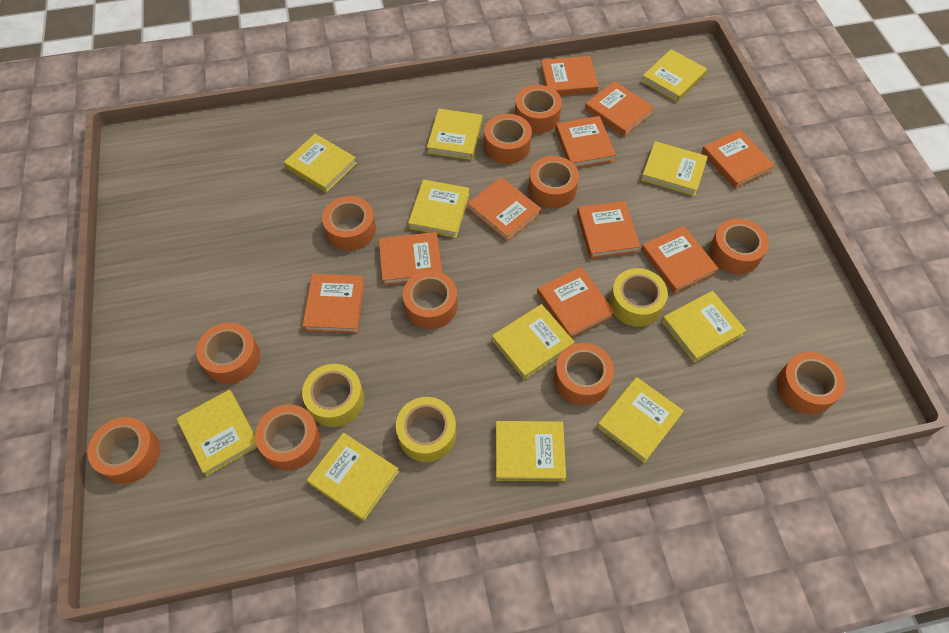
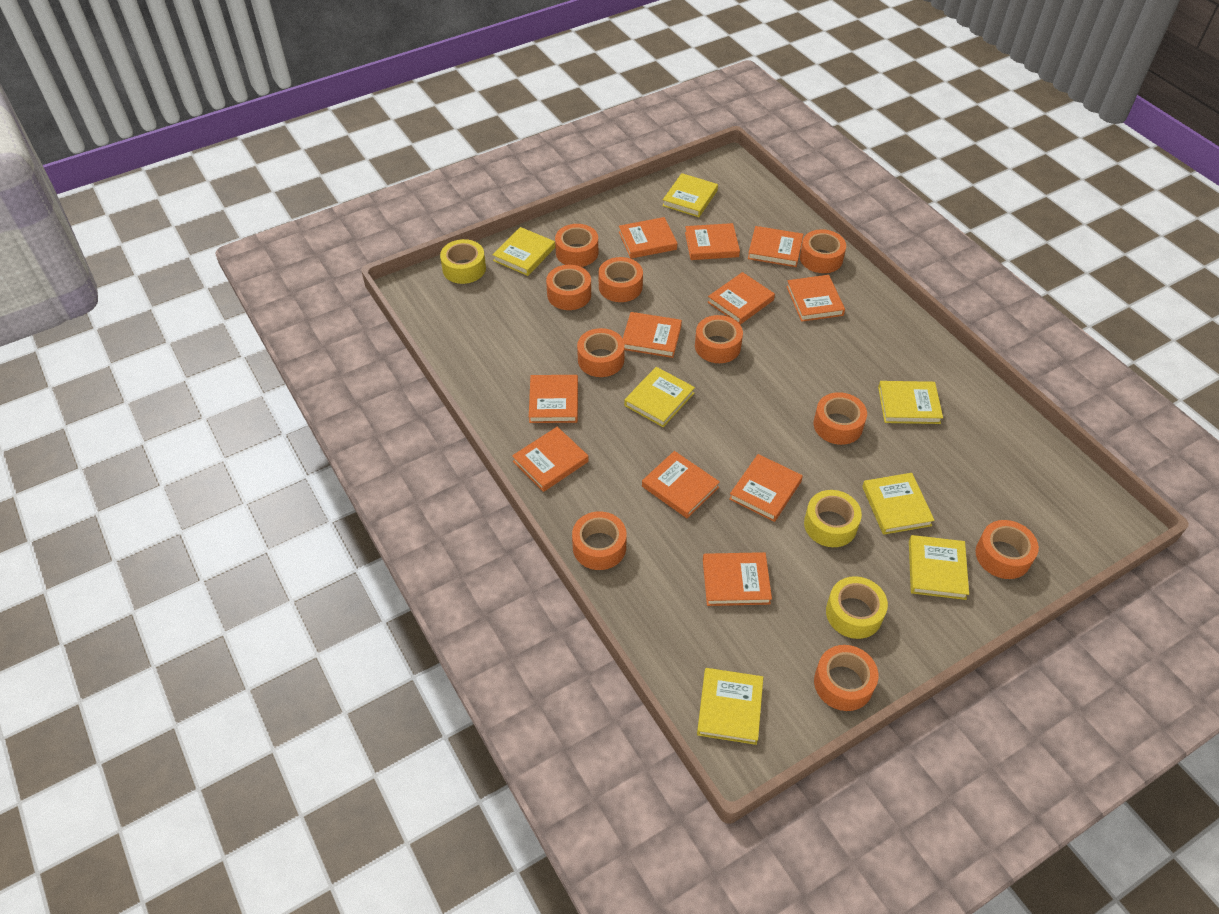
orange book: 10 -> 11
orange tape: 11 -> 10
yellow book: 11 -> 7

